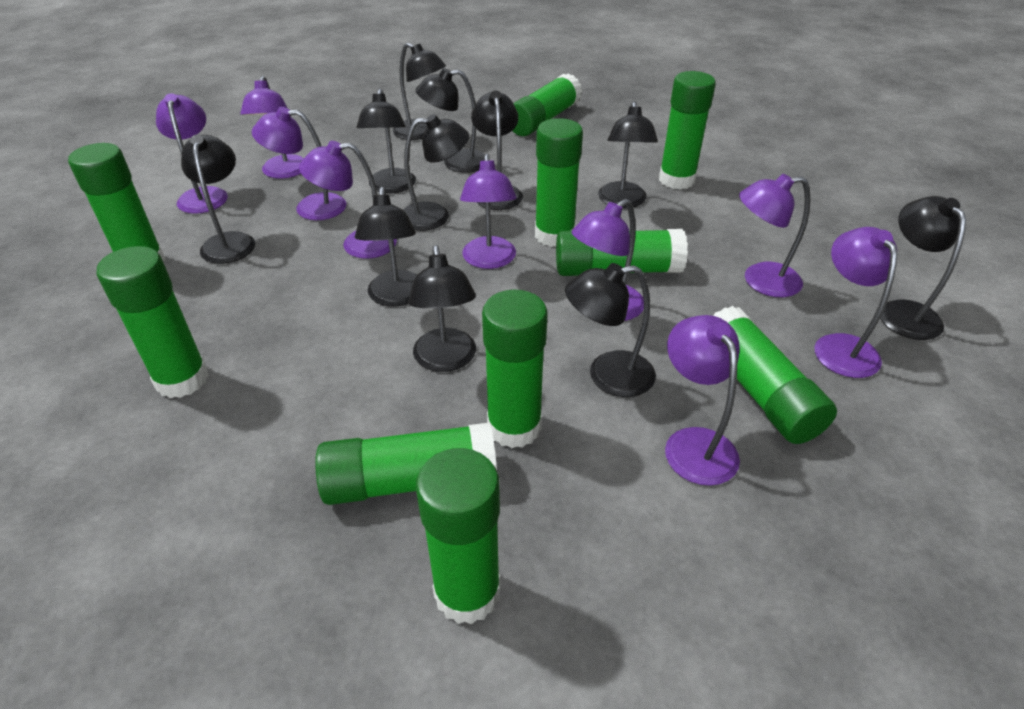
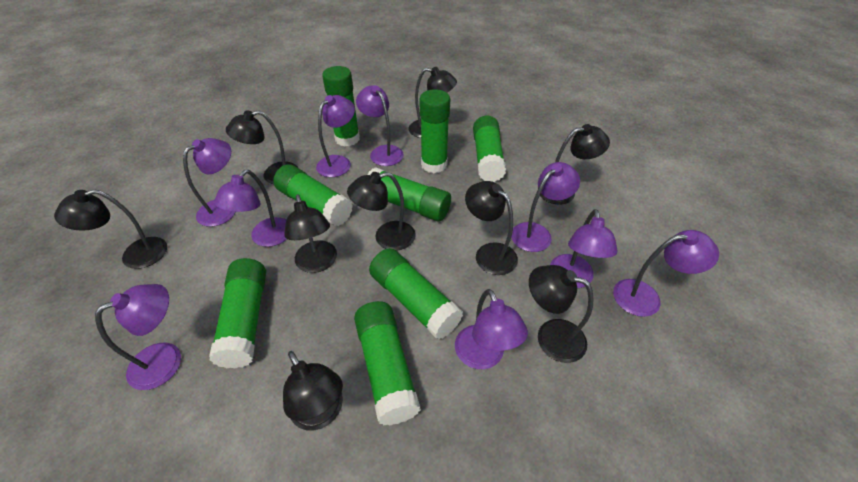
black lamp: 11 -> 9
green glue stick: 10 -> 8

